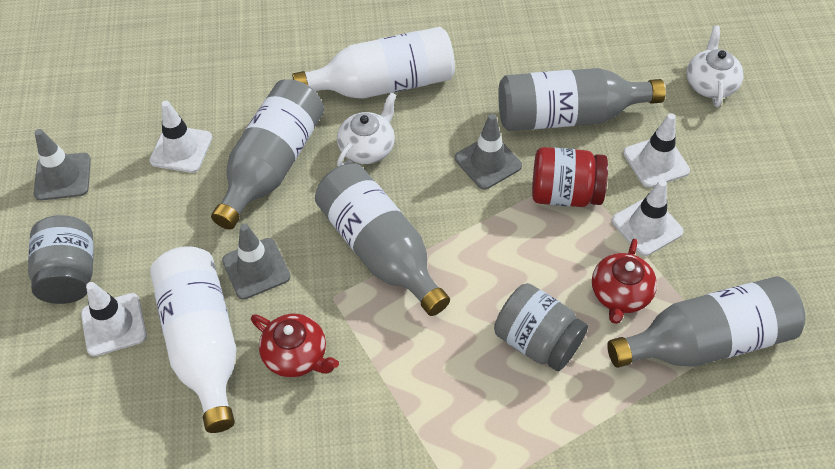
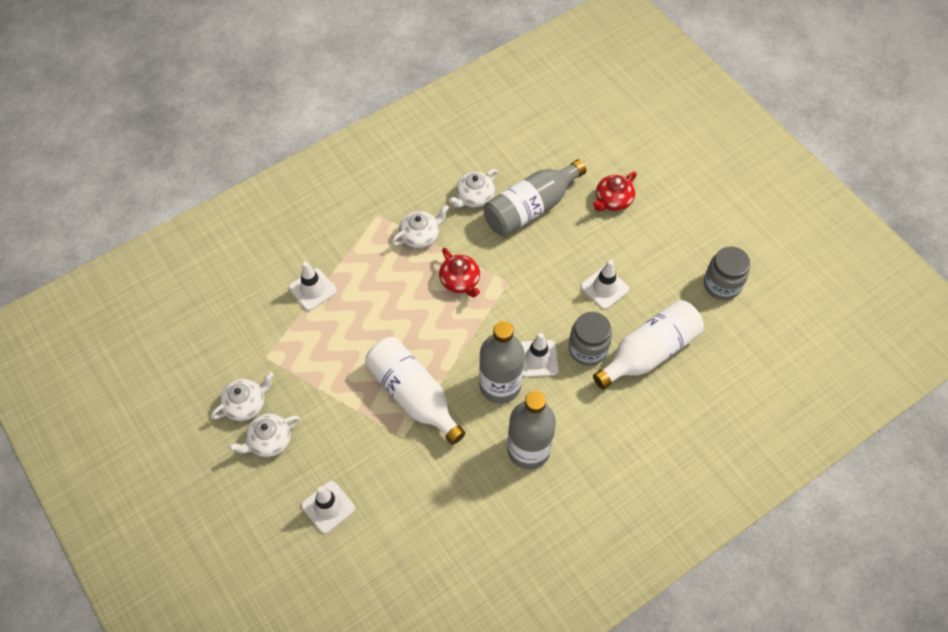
grey bottle: 4 -> 3
grey traffic cone: 3 -> 0
red jar: 1 -> 0
white teapot: 2 -> 4

